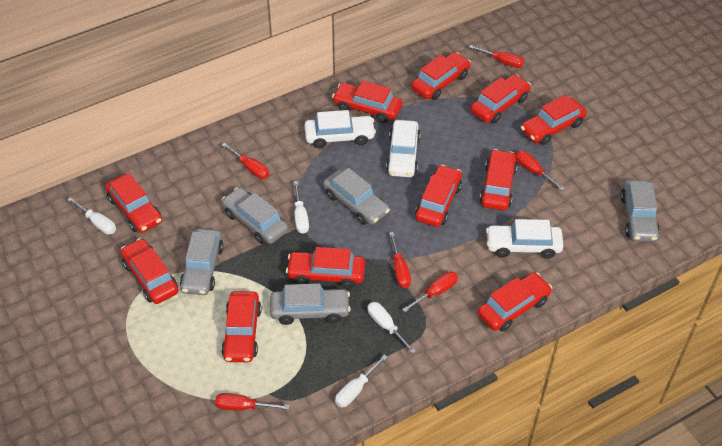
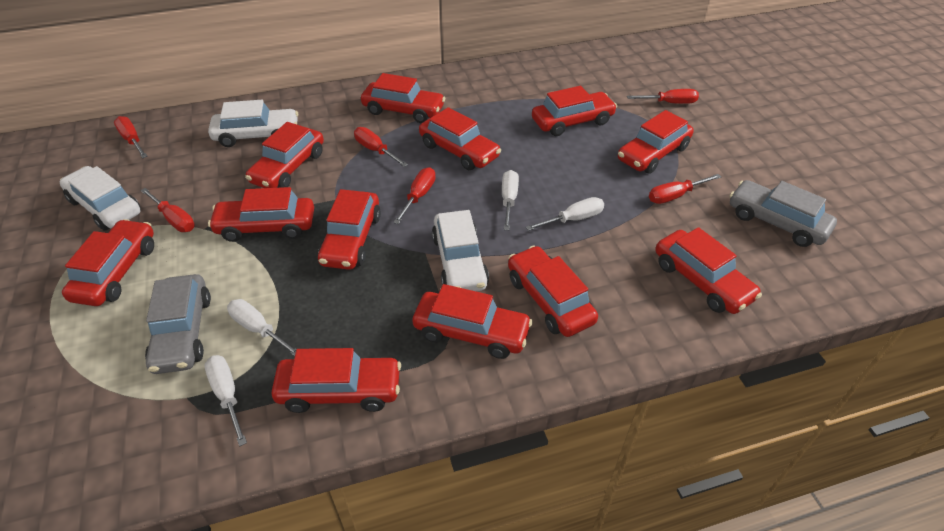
grey car: 5 -> 2
red car: 11 -> 12

